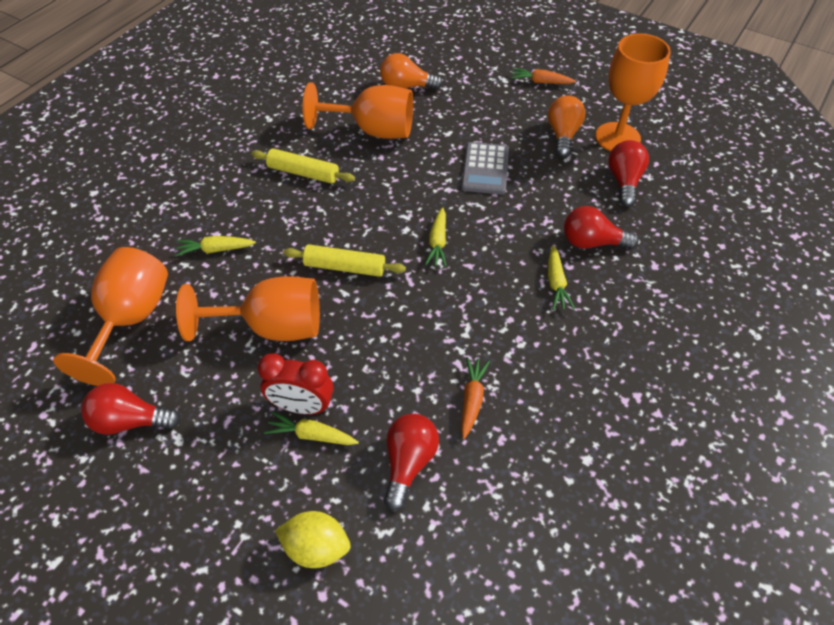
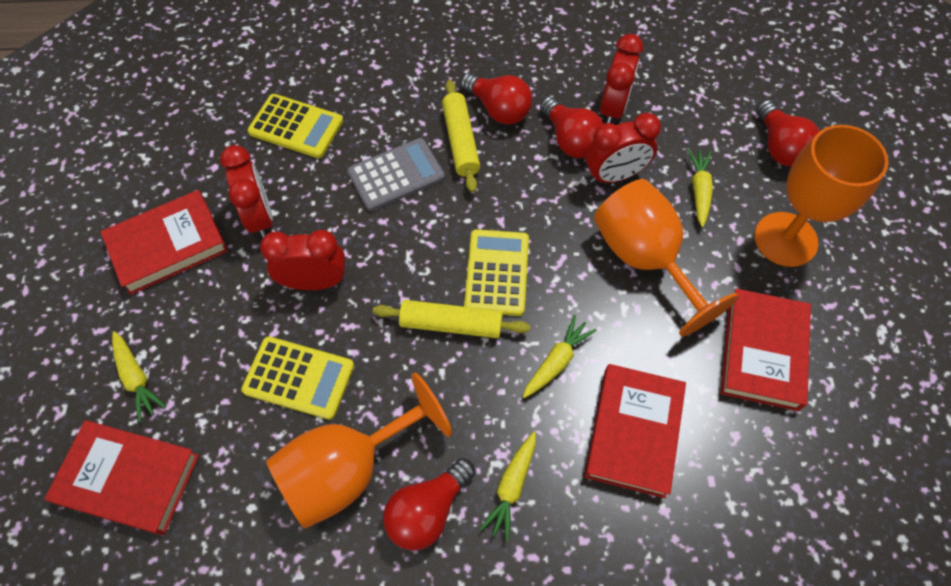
orange carrot: 2 -> 0
orange goblet: 4 -> 3
orange light bulb: 2 -> 0
red book: 0 -> 4
red clock: 1 -> 4
yellow calculator: 0 -> 3
yellow lemon: 1 -> 0

